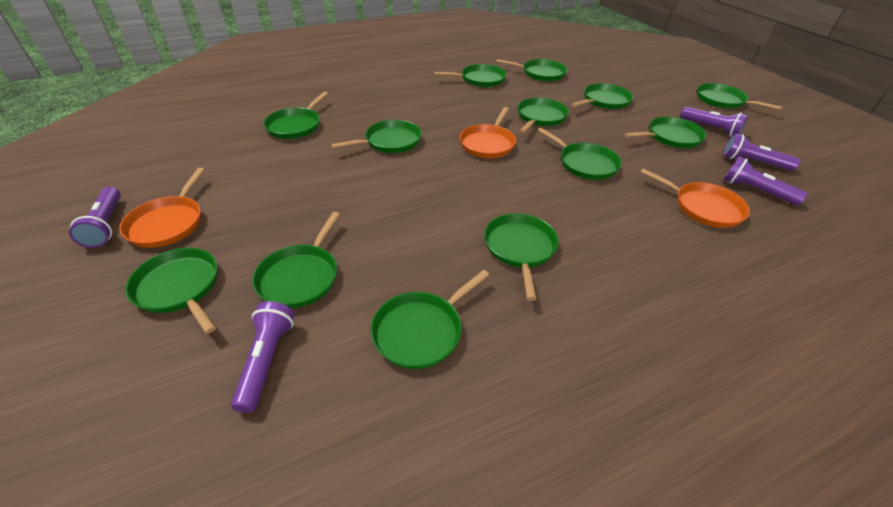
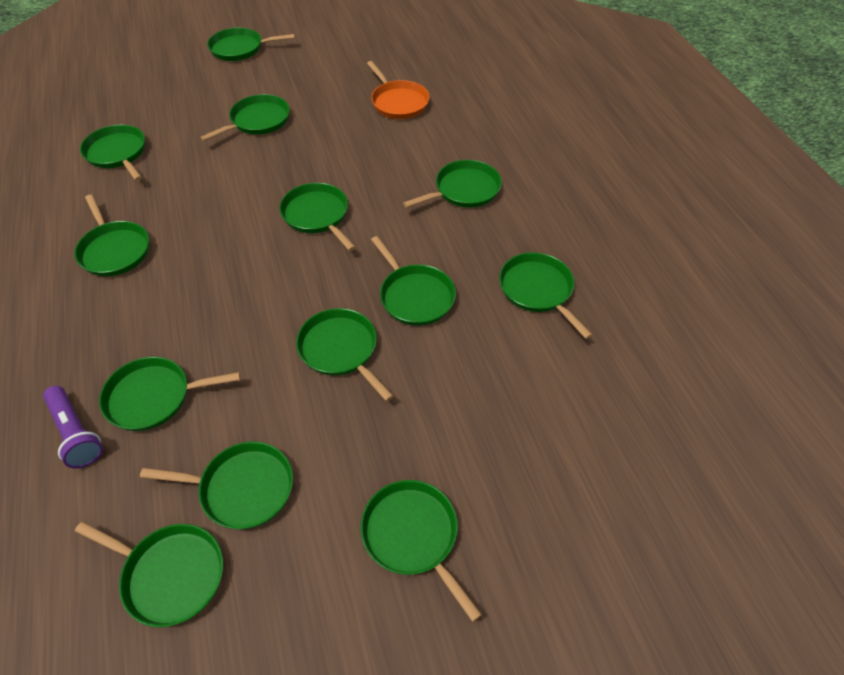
orange pan: 3 -> 1
purple flashlight: 5 -> 1

